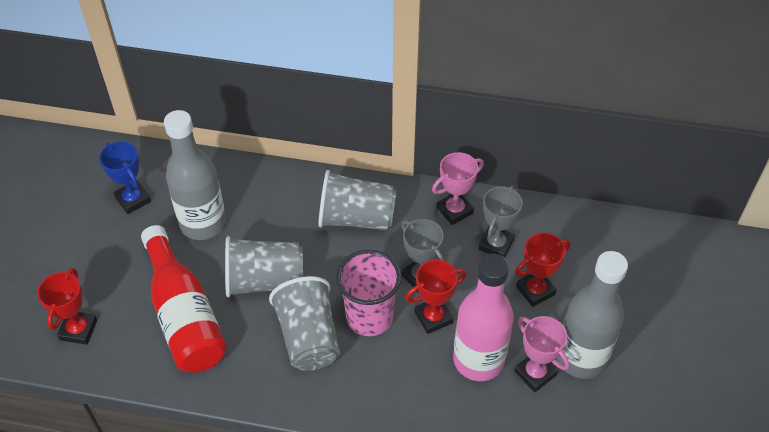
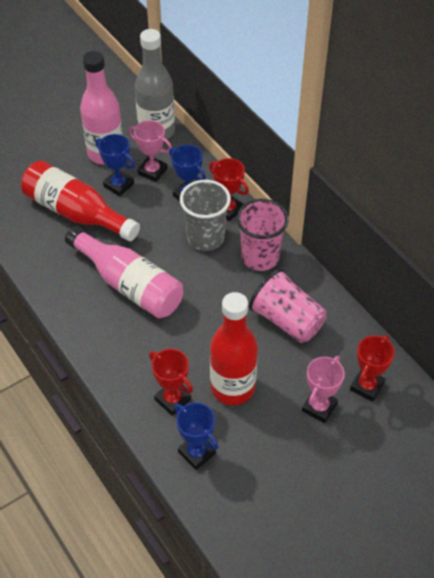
blue trophy: 1 -> 3
grey bottle: 2 -> 1
grey cup: 3 -> 1
grey trophy: 2 -> 0
pink bottle: 1 -> 2
pink cup: 1 -> 2
red bottle: 1 -> 2

